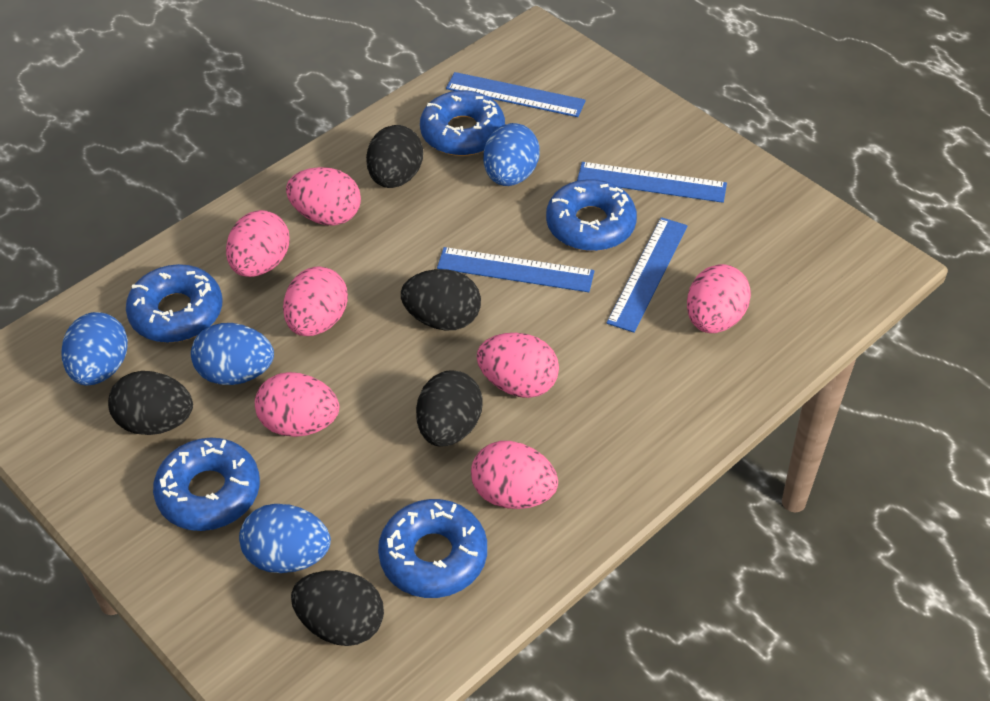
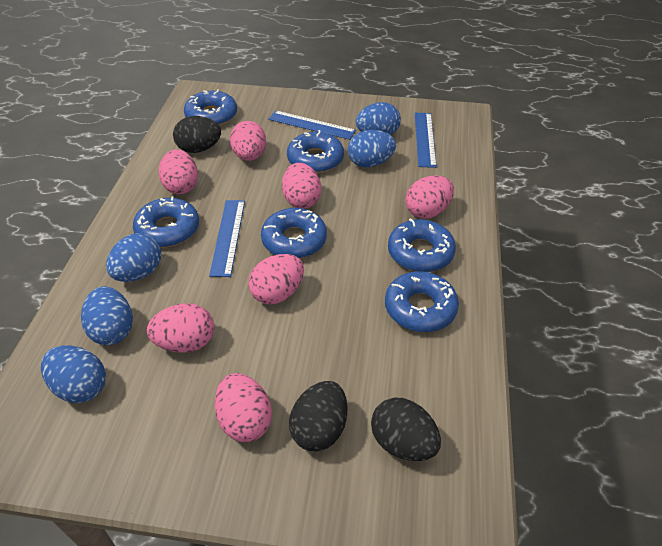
black egg: 5 -> 3
blue donut: 5 -> 6
blue egg: 4 -> 5
blue ruler: 4 -> 3

